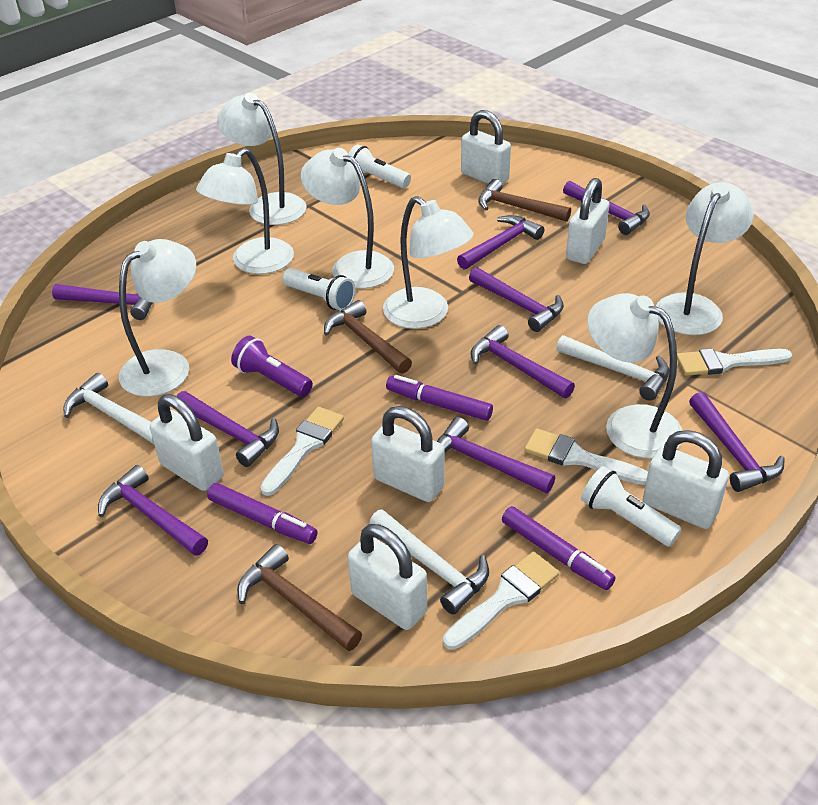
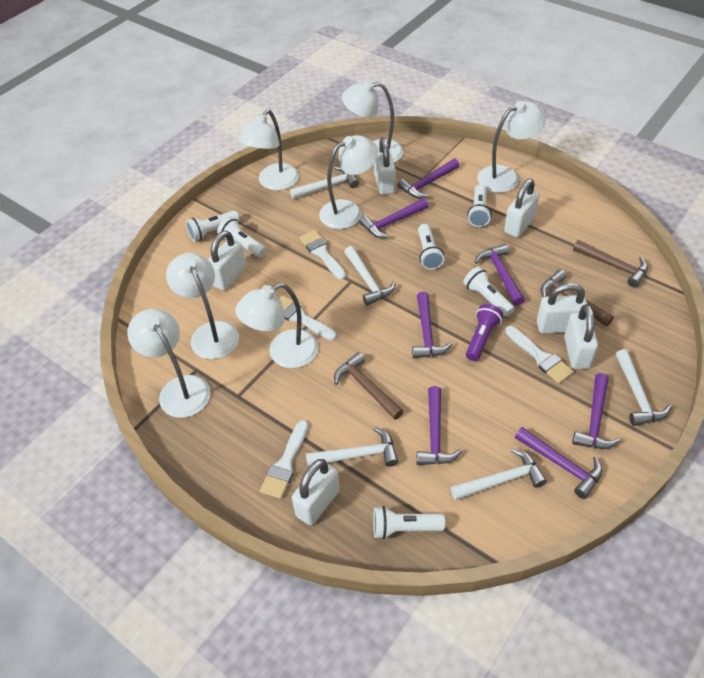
purple hammer: 9 -> 7
purple marker: 3 -> 0
white flashlight: 3 -> 6
white hammer: 3 -> 5

